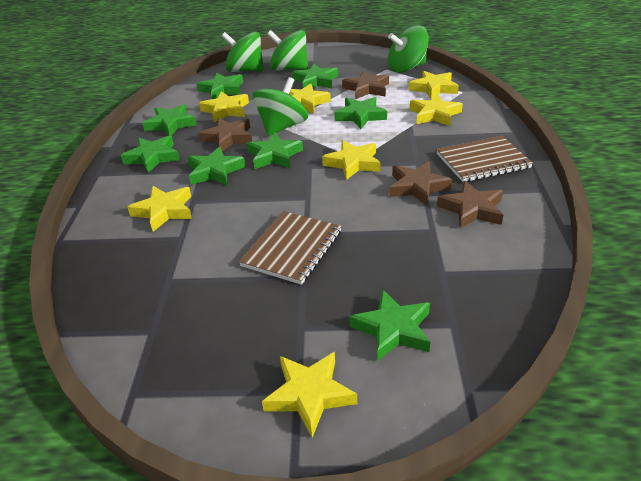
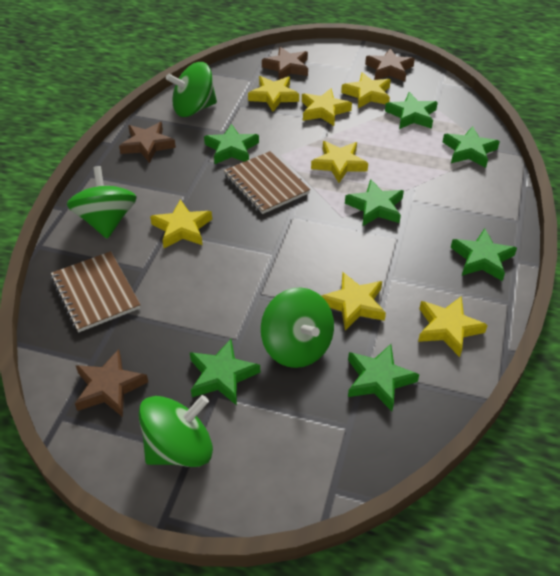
green star: 8 -> 7

